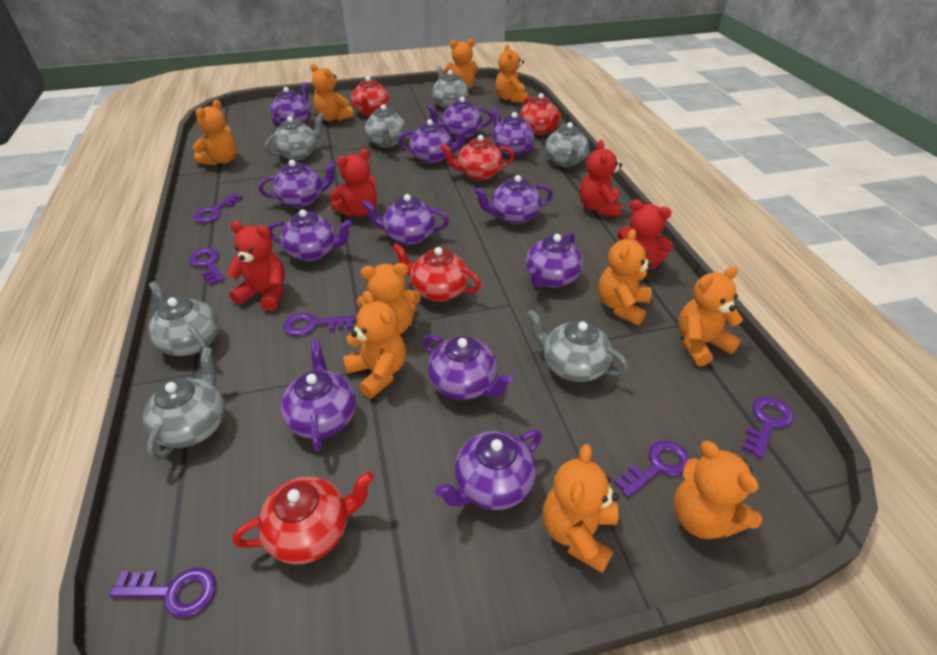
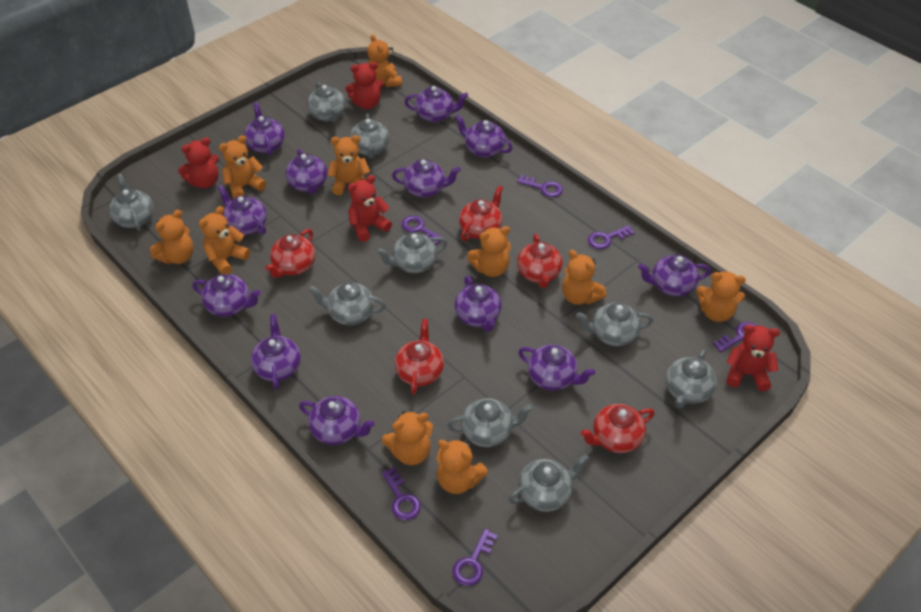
grey teapot: 7 -> 9

